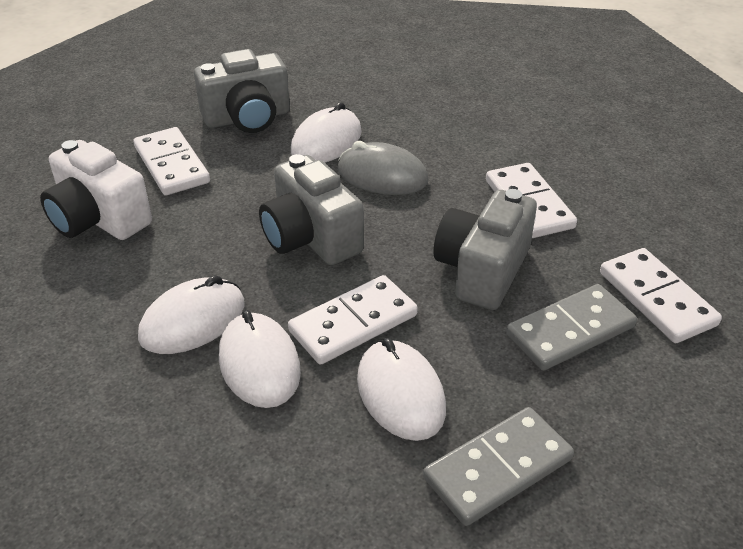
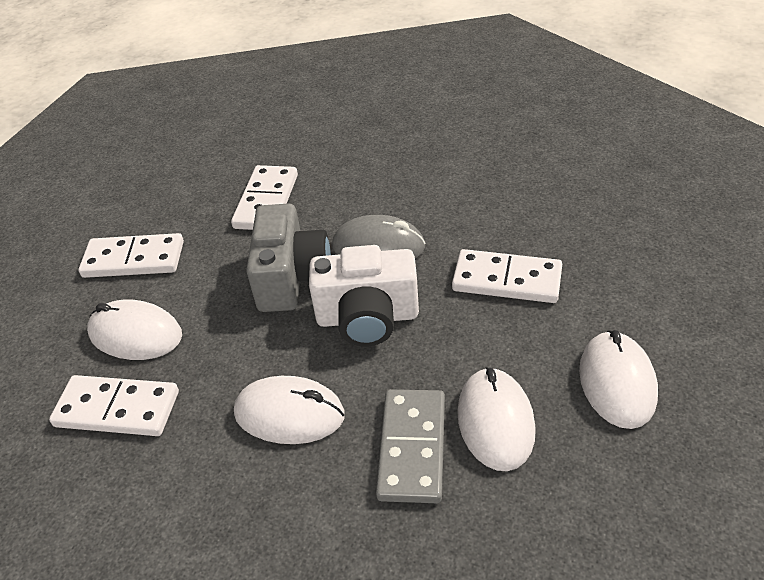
grey camera: 3 -> 1
grey domino: 2 -> 1

